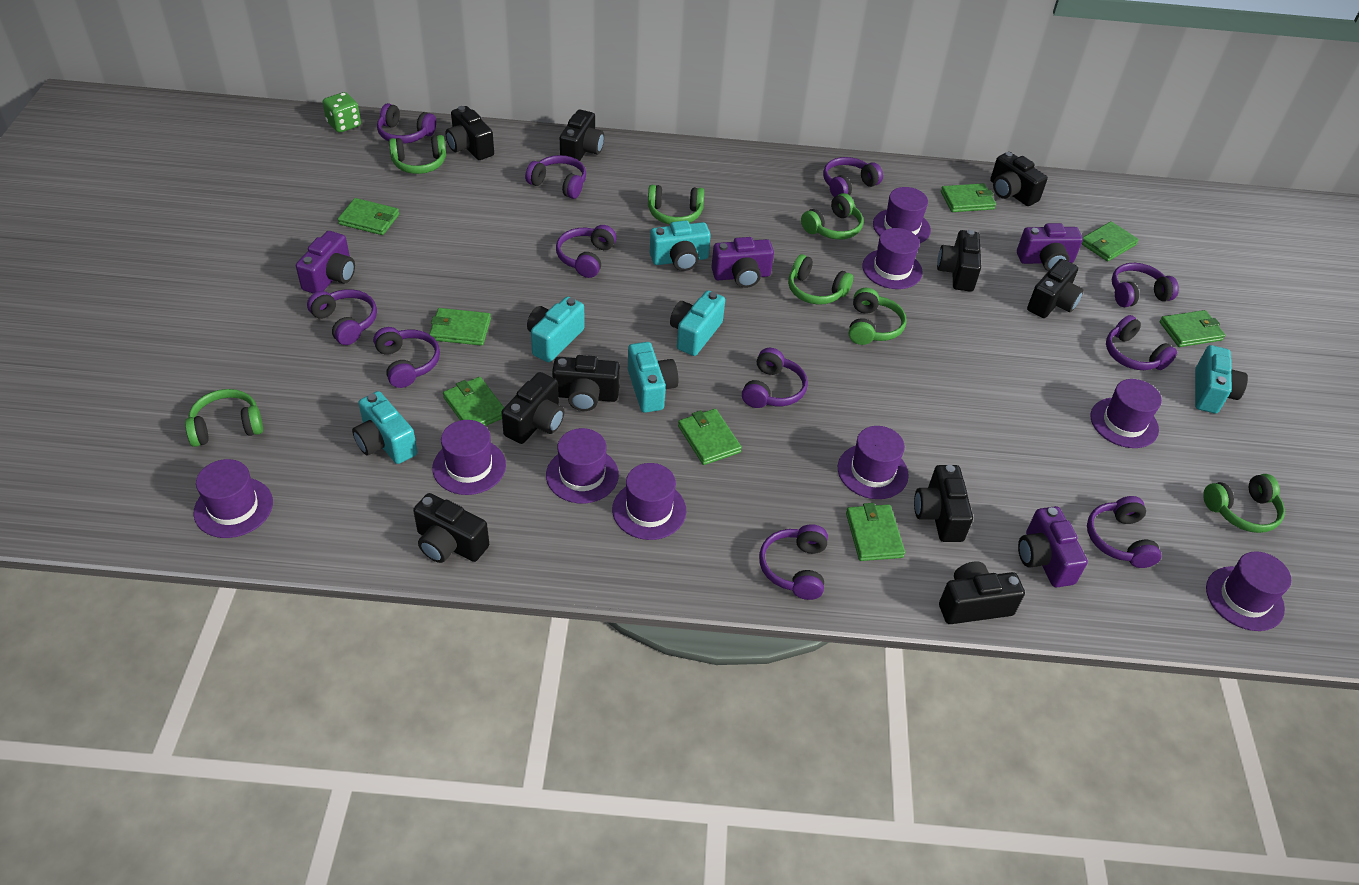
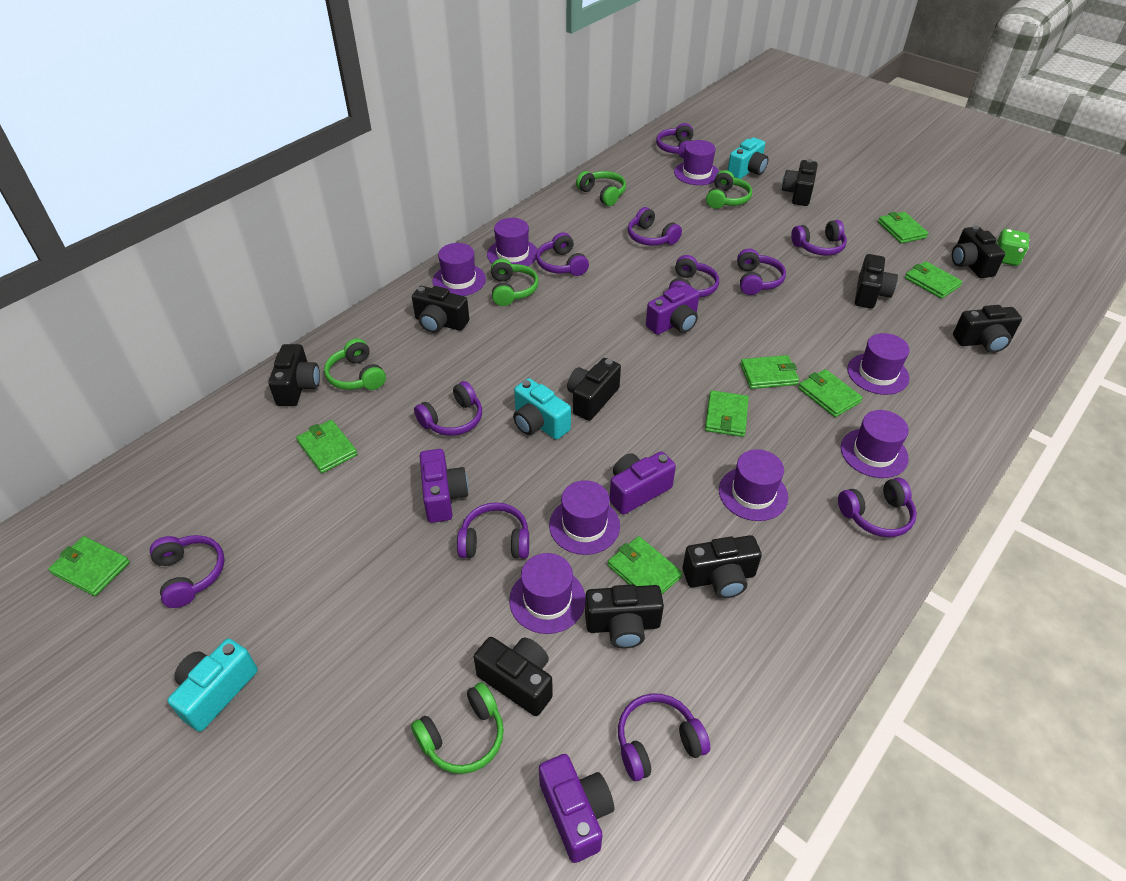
green headphones: 7 -> 5
purple hat: 9 -> 8
turquoise camera: 6 -> 3

